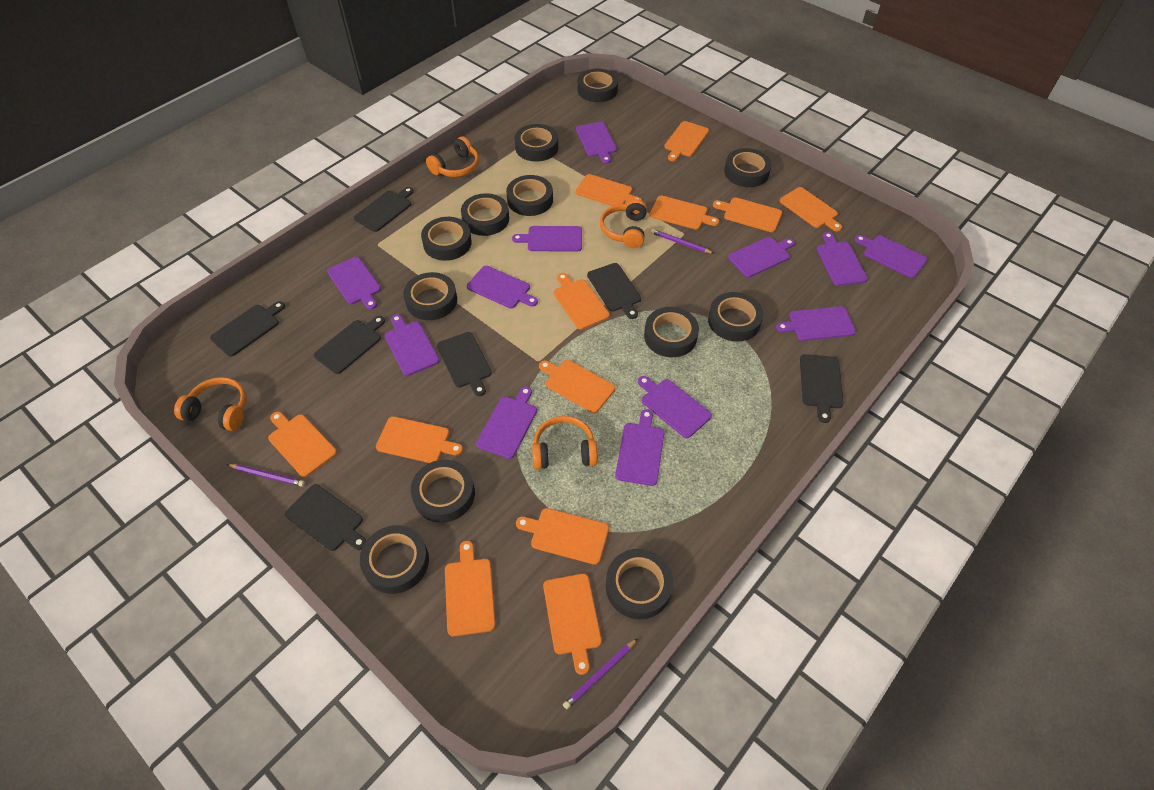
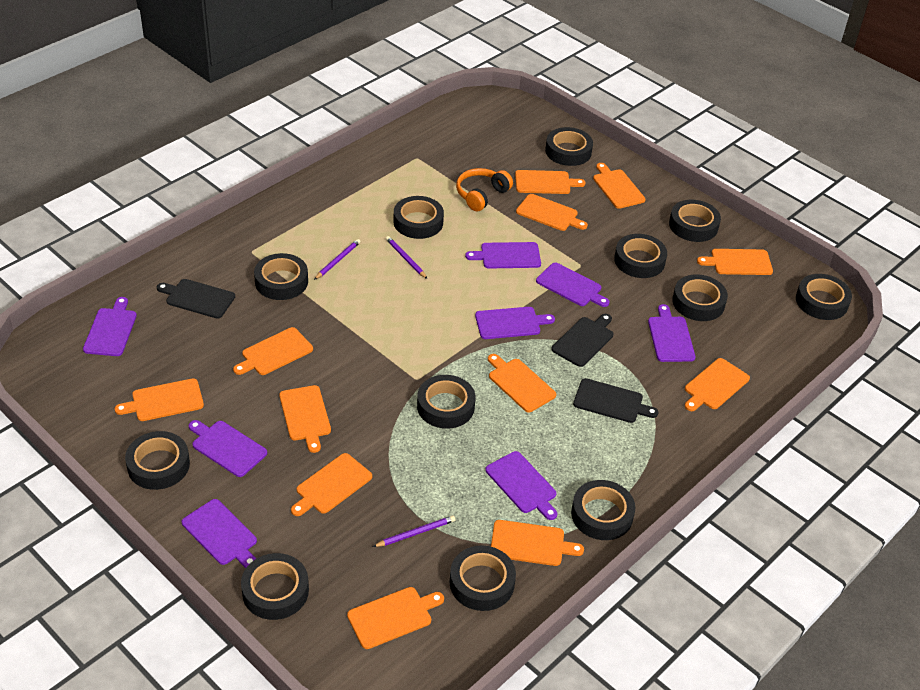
black cutting board: 7 -> 3
orange headphones: 4 -> 1
purple cutting board: 12 -> 8

